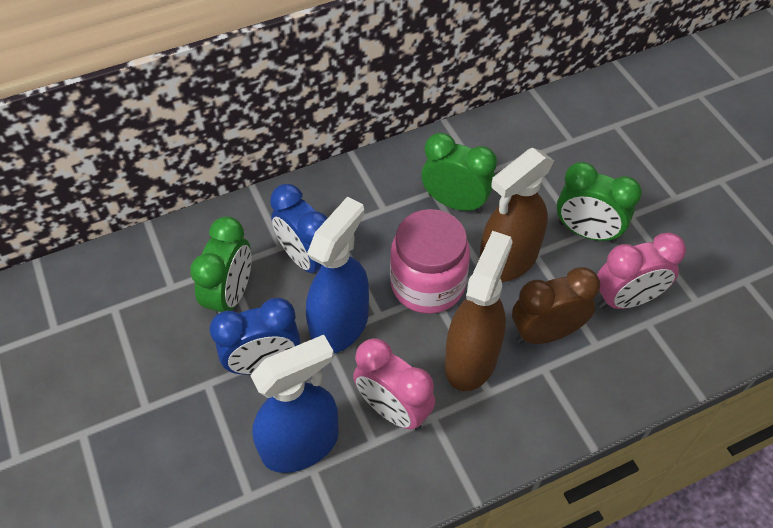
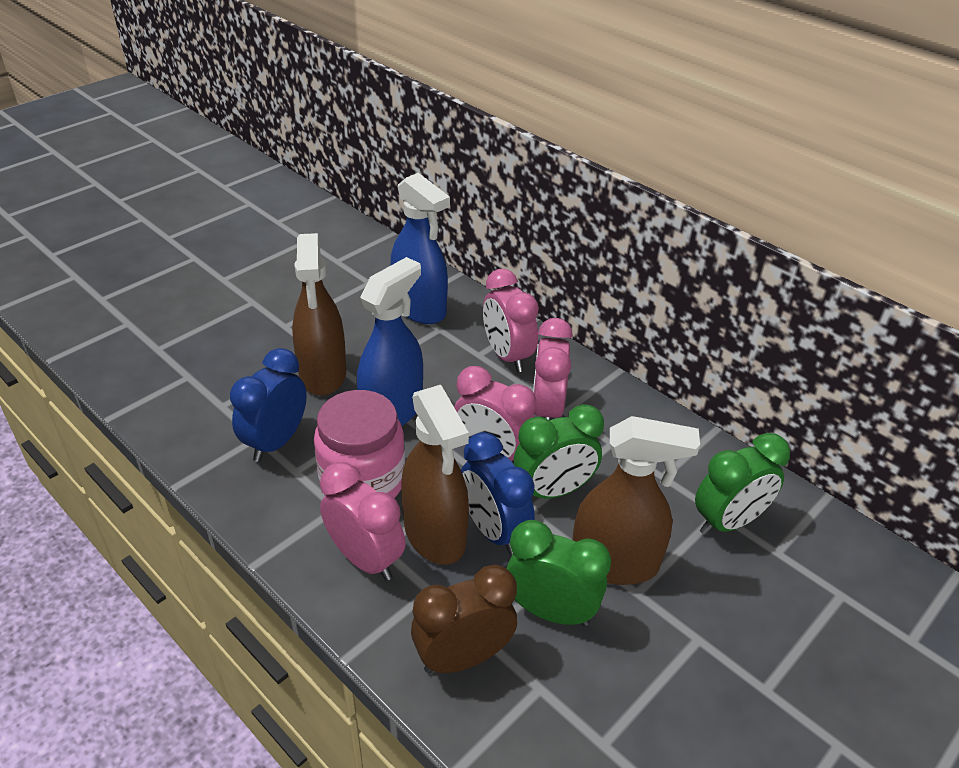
brown spray bottle: 2 -> 3
pink clock: 2 -> 4

